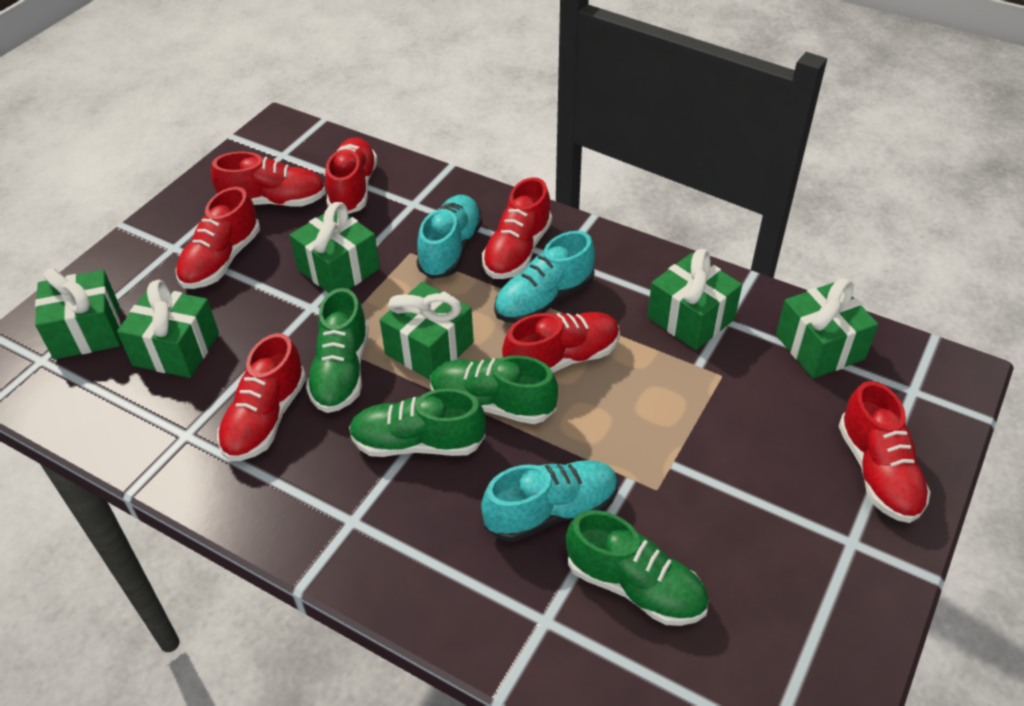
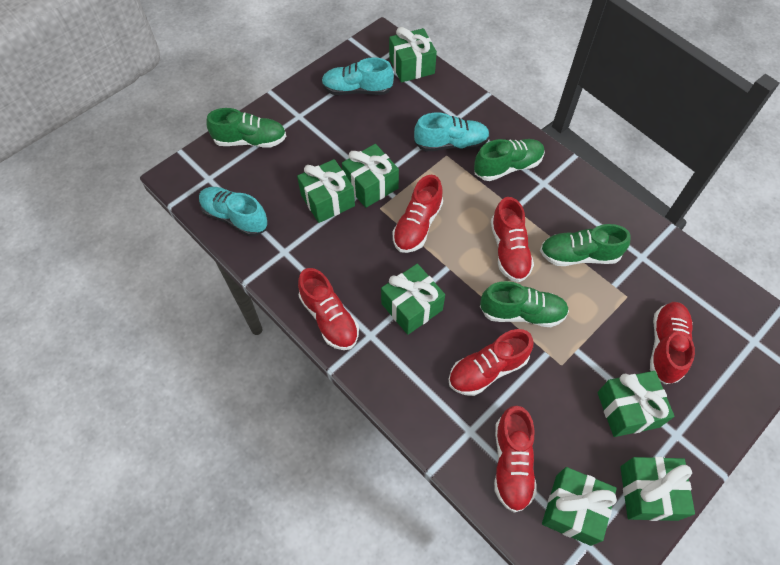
green gift: 6 -> 7
red shoe: 7 -> 6

